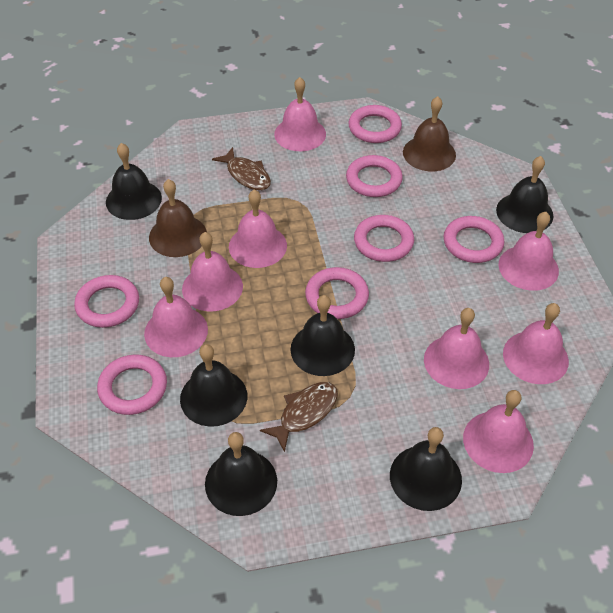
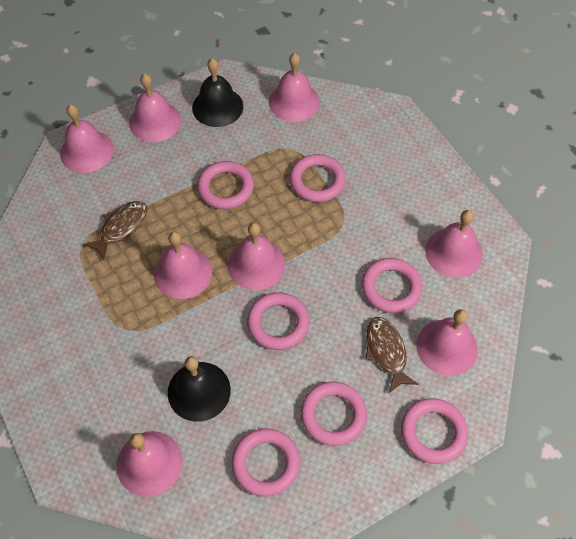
black bell: 6 -> 2
brown bell: 2 -> 0

